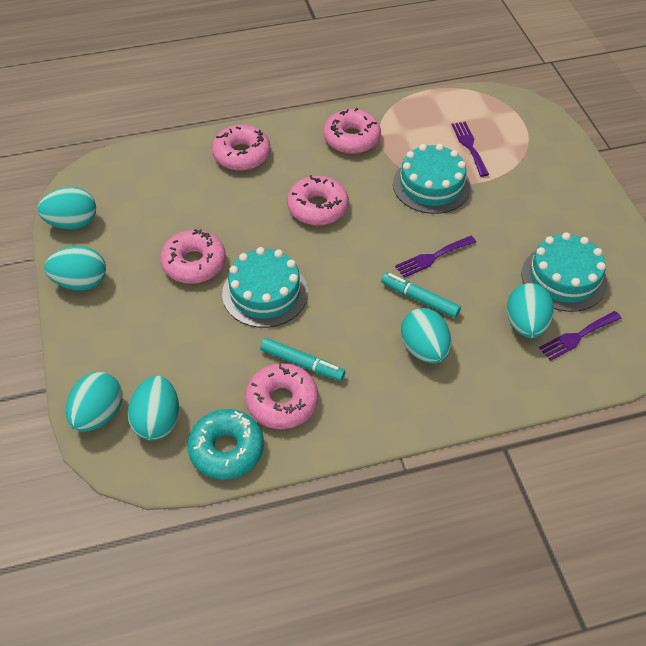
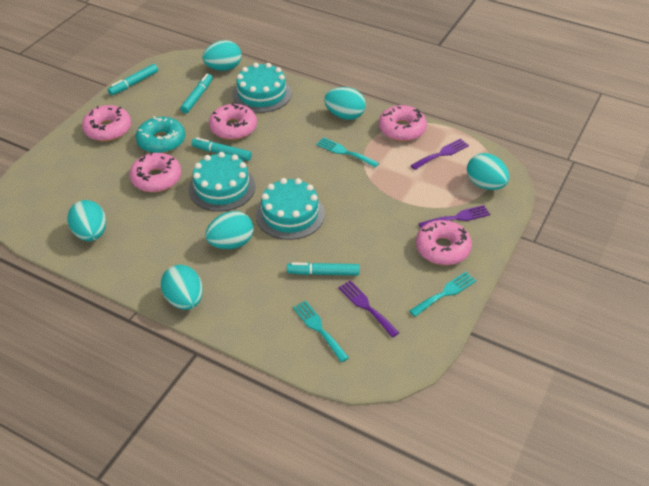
turquoise fork: 0 -> 3
turquoise marker: 2 -> 4

